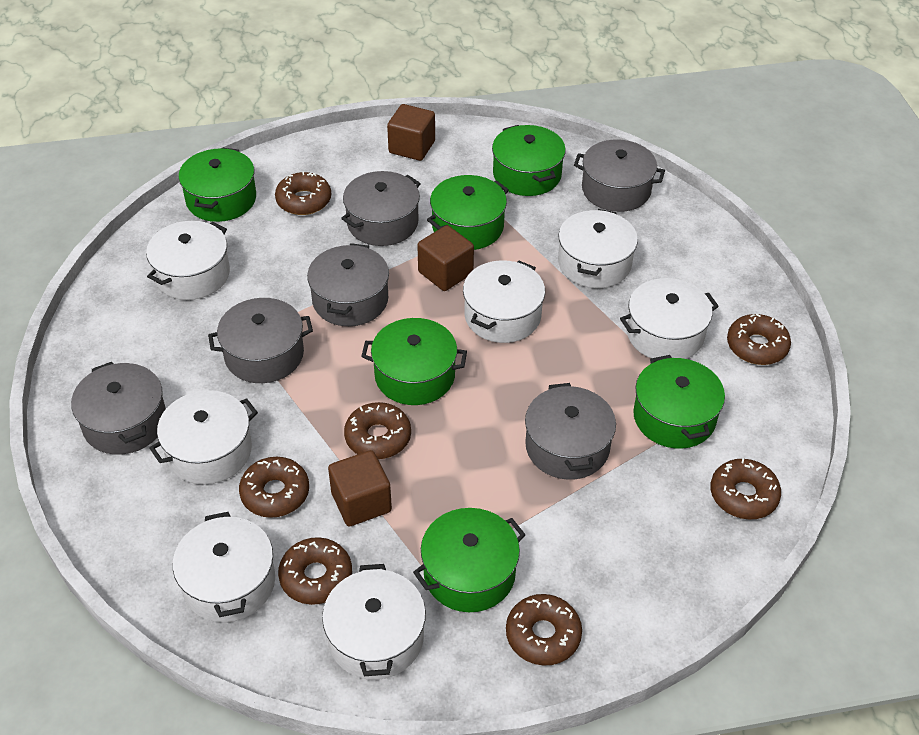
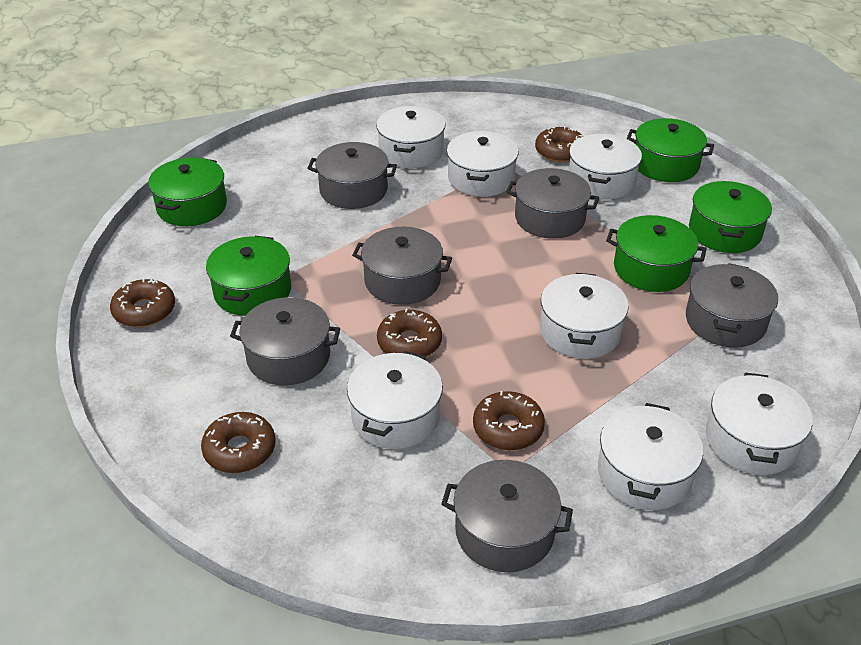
brown cube: 3 -> 0
brown donut: 7 -> 5
green pot: 6 -> 5

